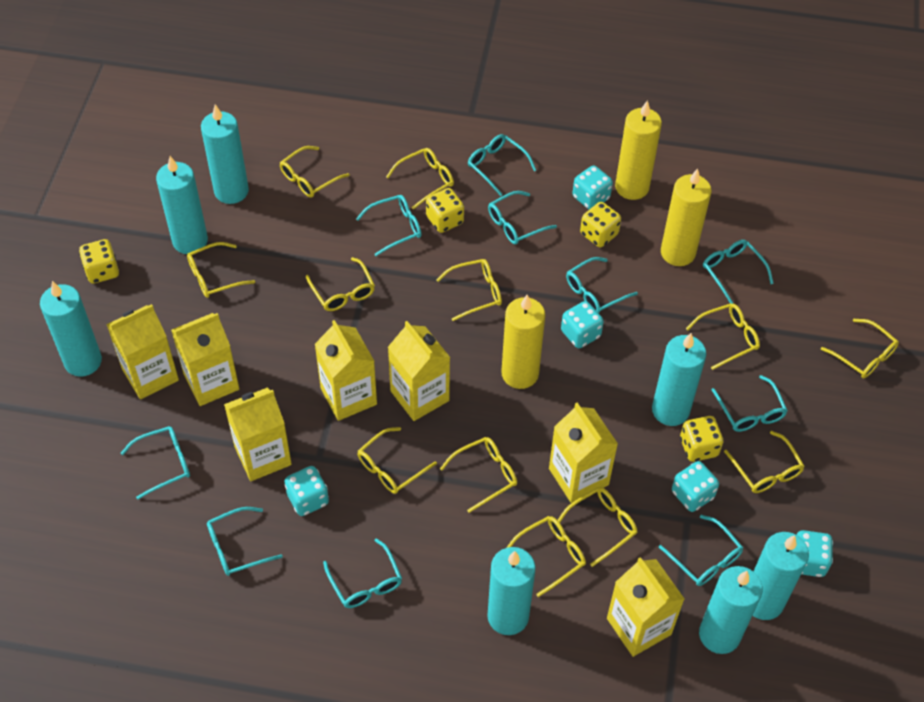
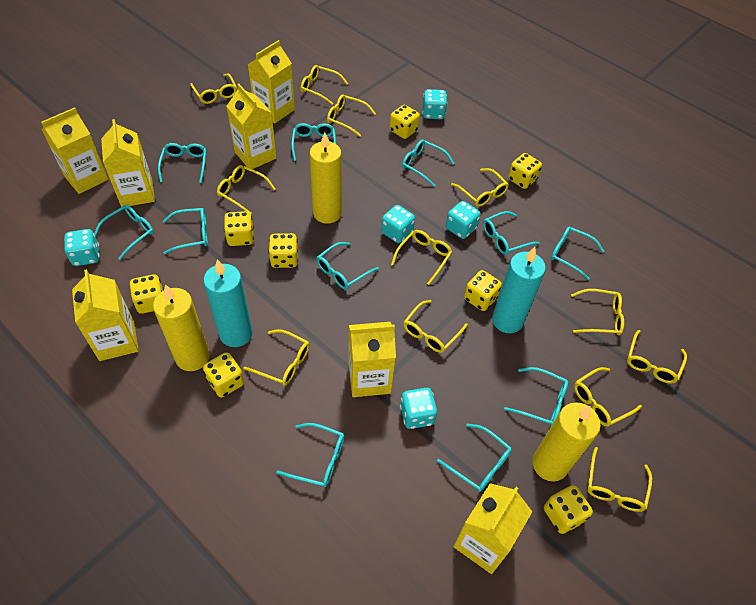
turquoise candle: 7 -> 2
turquoise glasses: 10 -> 11
yellow dice: 4 -> 8

